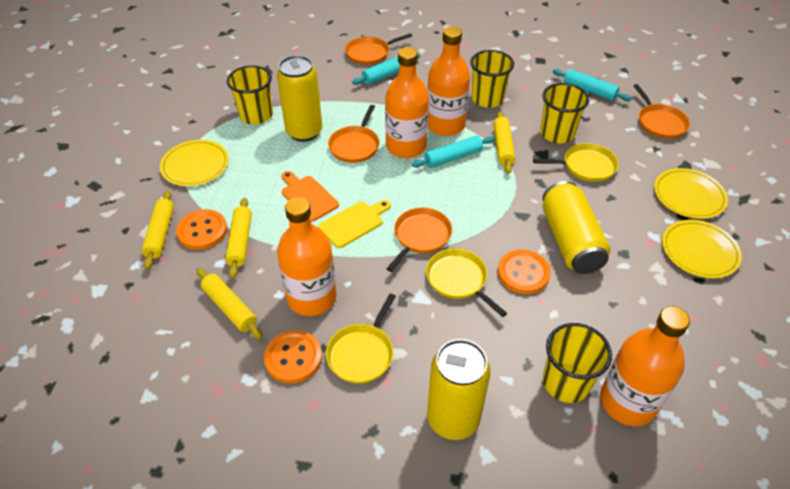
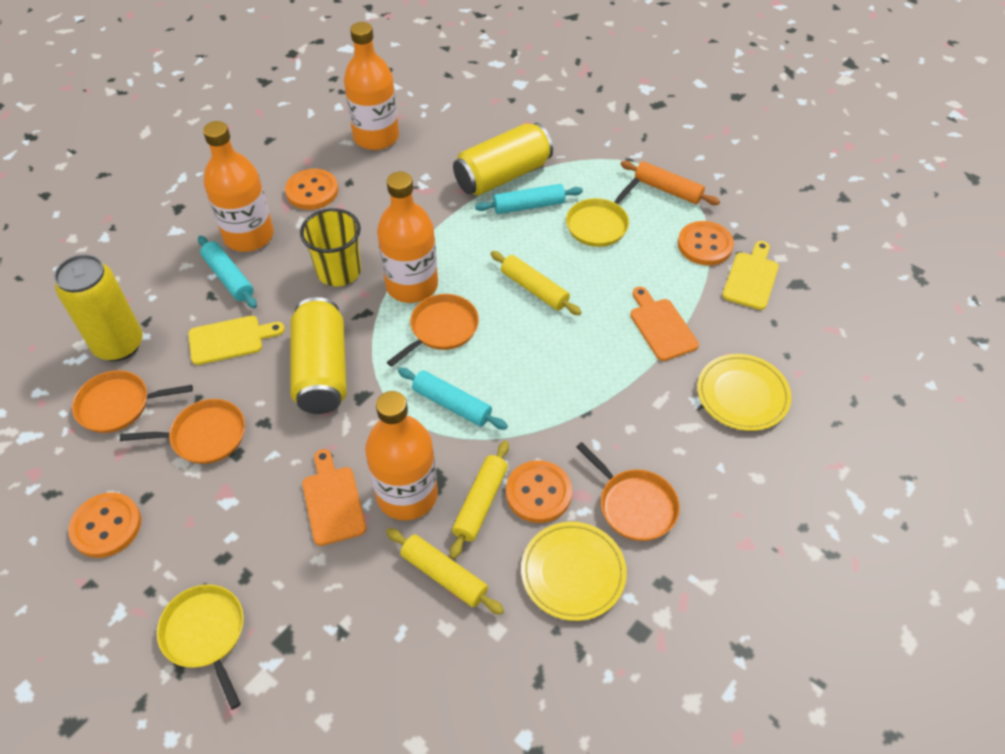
orange button: 3 -> 4
orange cutting board: 1 -> 2
orange rolling pin: 0 -> 1
yellow cup: 4 -> 1
yellow cutting board: 1 -> 2
yellow pan: 3 -> 2
yellow plate: 3 -> 2
yellow rolling pin: 4 -> 3

